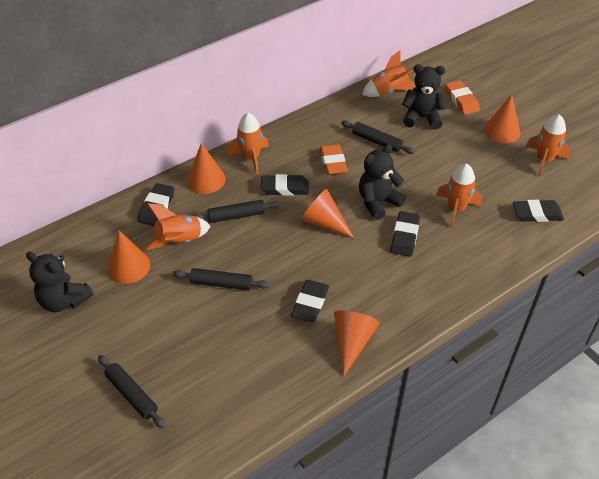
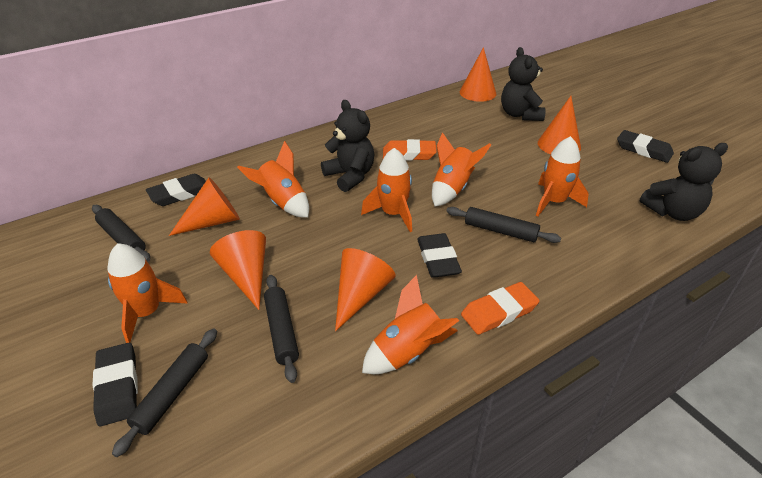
black eraser: 5 -> 4
orange rocket: 5 -> 6

